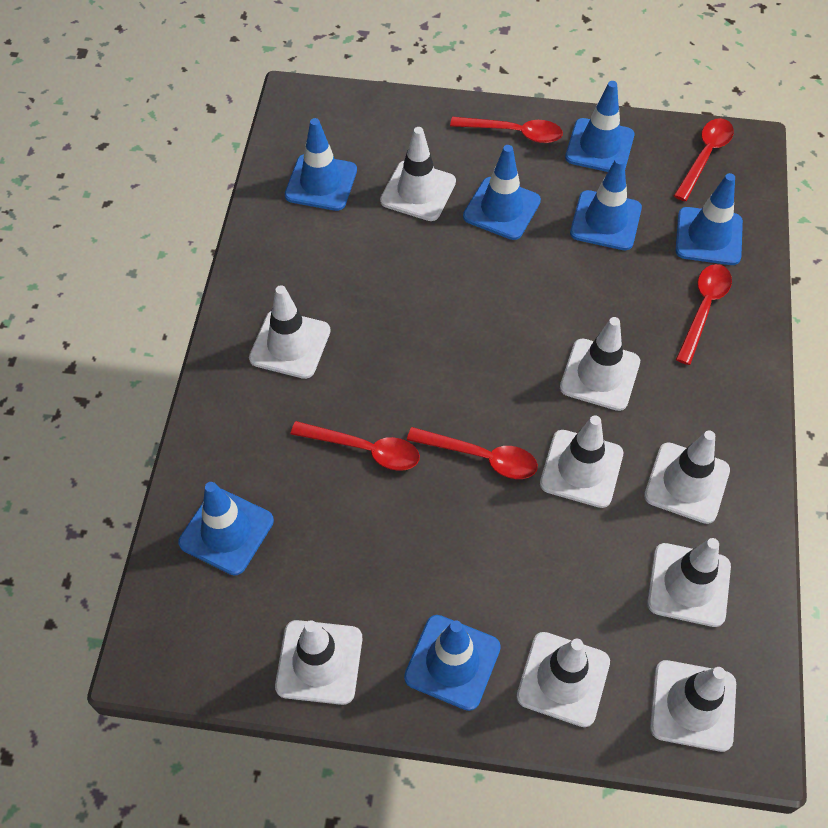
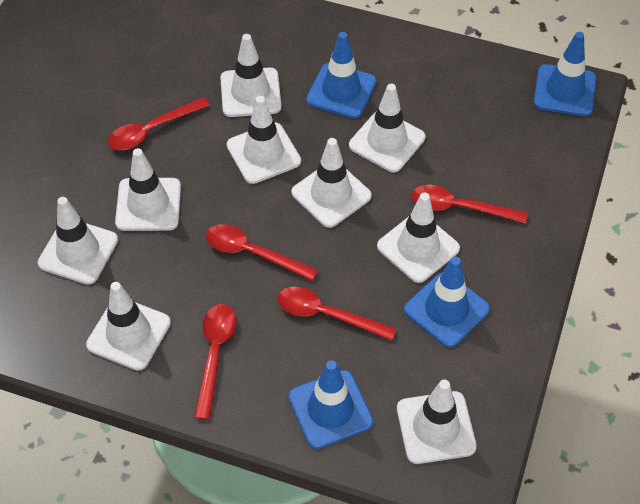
blue traffic cone: 7 -> 4

